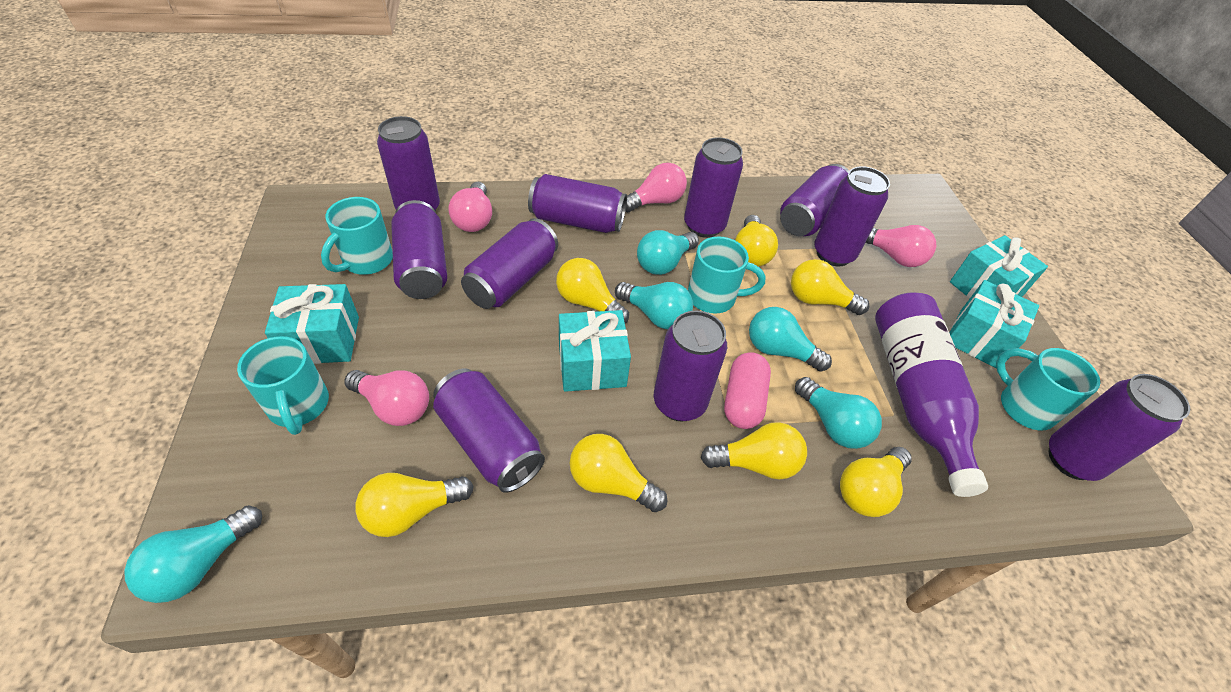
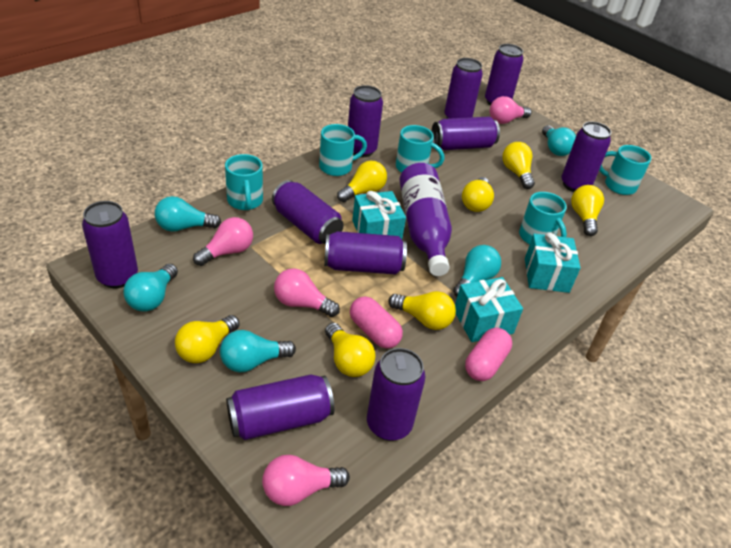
pink capsule: 1 -> 2
turquoise gift: 4 -> 3
turquoise mug: 4 -> 5

